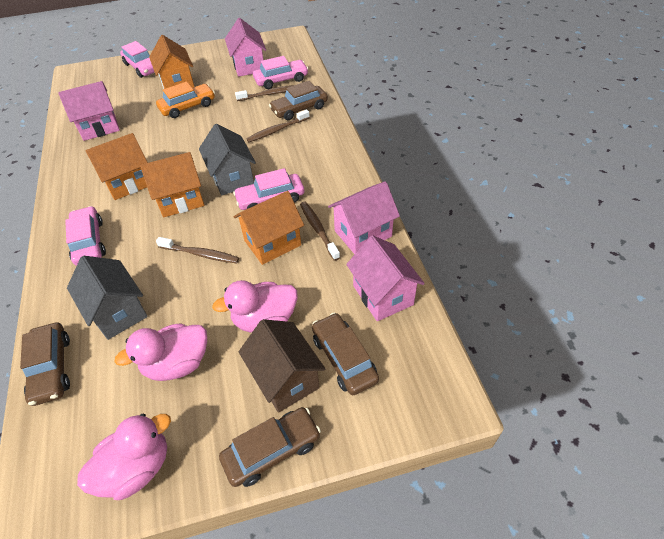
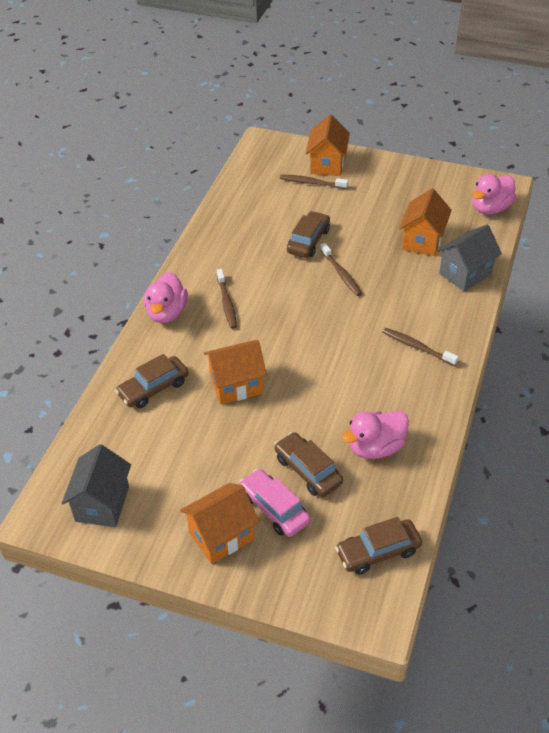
brown house: 1 -> 0
orange car: 1 -> 0
pink car: 4 -> 1
pink house: 4 -> 0

